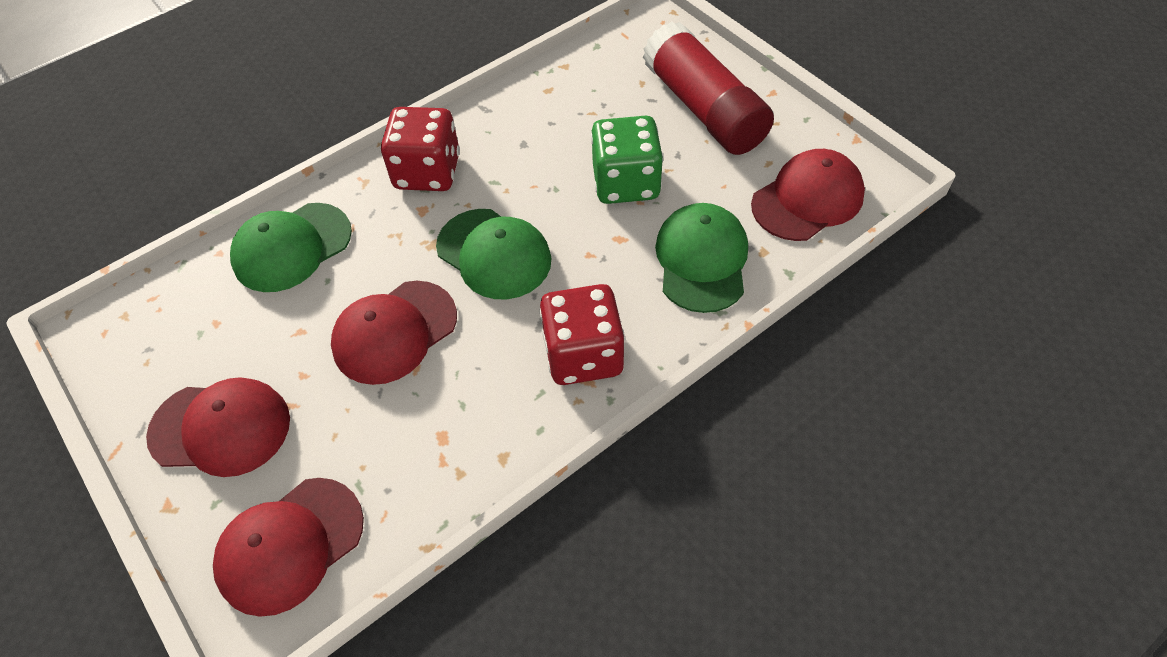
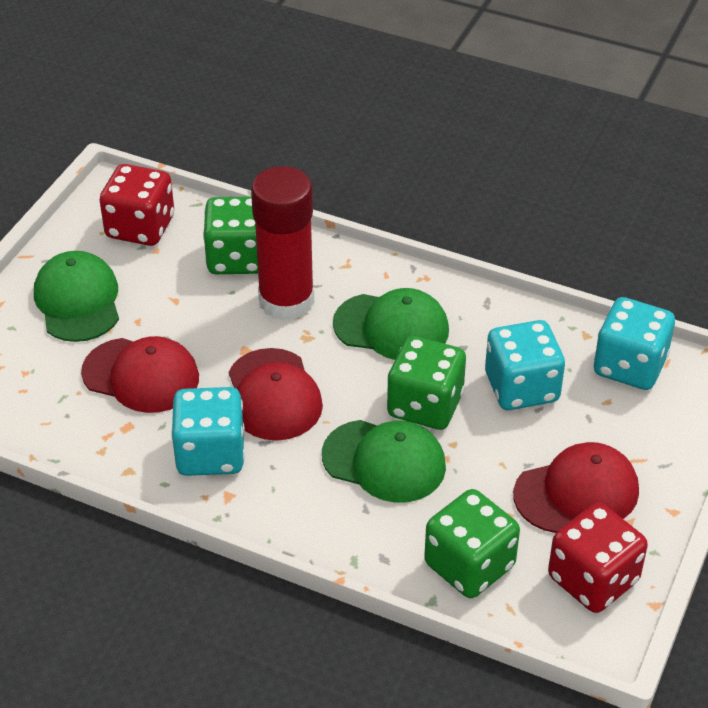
green dice: 1 -> 3
red cap: 4 -> 3
turquoise dice: 0 -> 3

